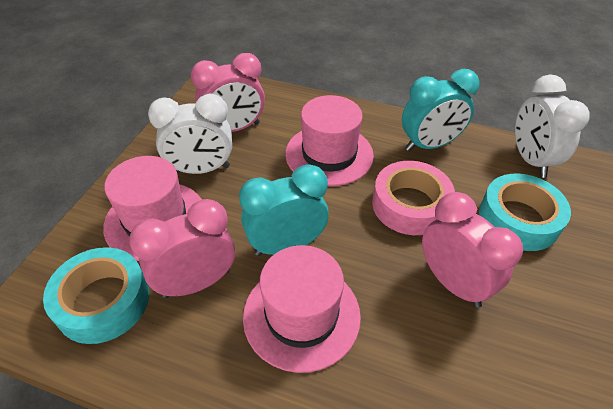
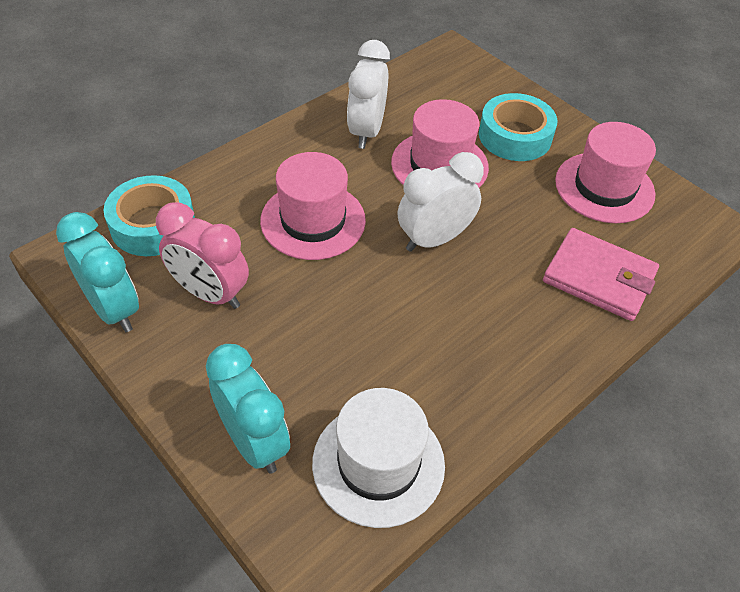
pink clock: 3 -> 1
pink tape: 1 -> 0
pink wallet: 0 -> 1
white hat: 0 -> 1

